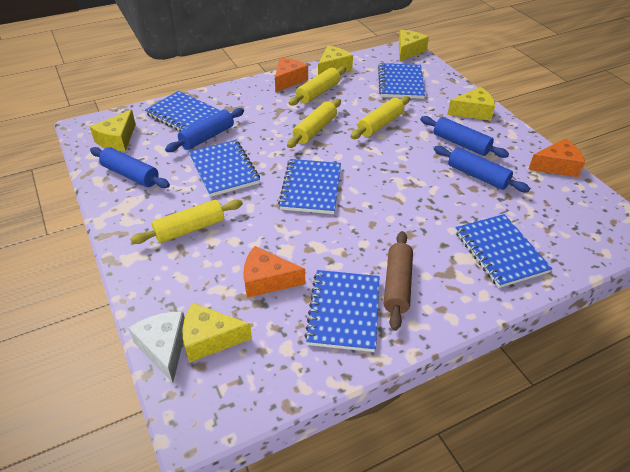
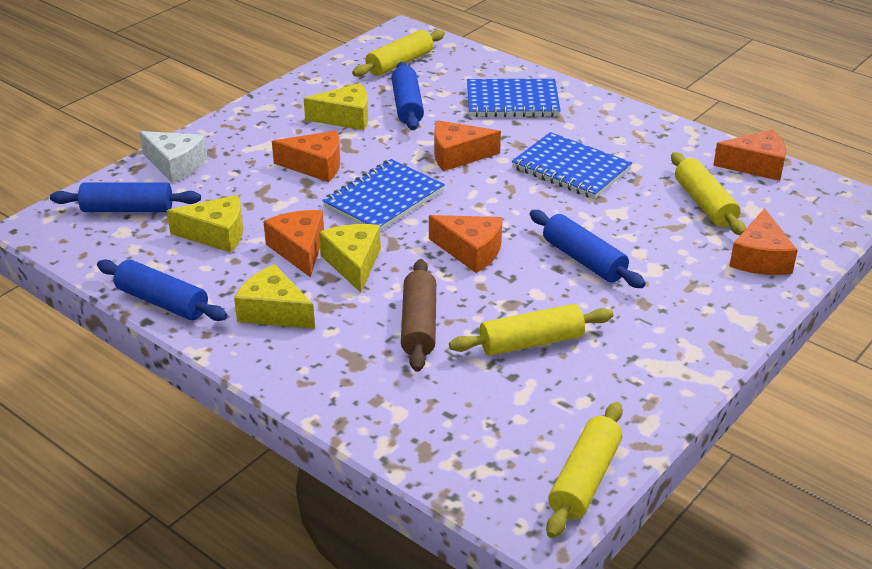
blue notebook: 6 -> 3
orange cheese: 3 -> 6
yellow cheese: 5 -> 4

